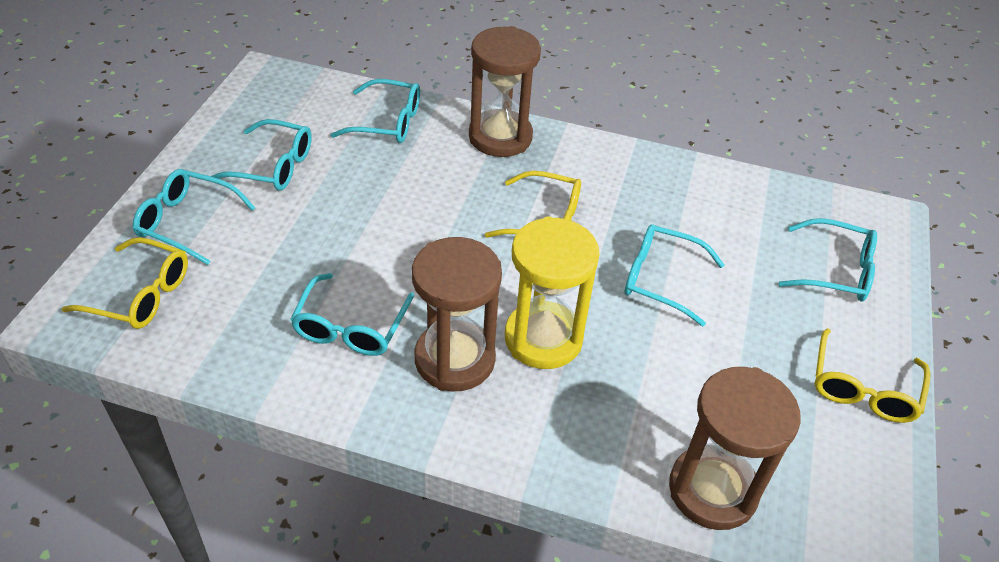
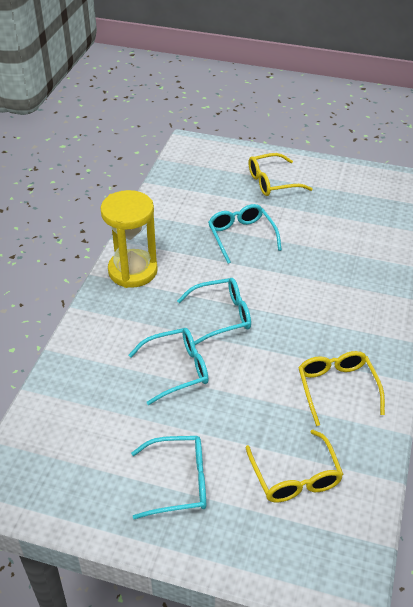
brown hourglass: 3 -> 0
turquoise glasses: 6 -> 4

